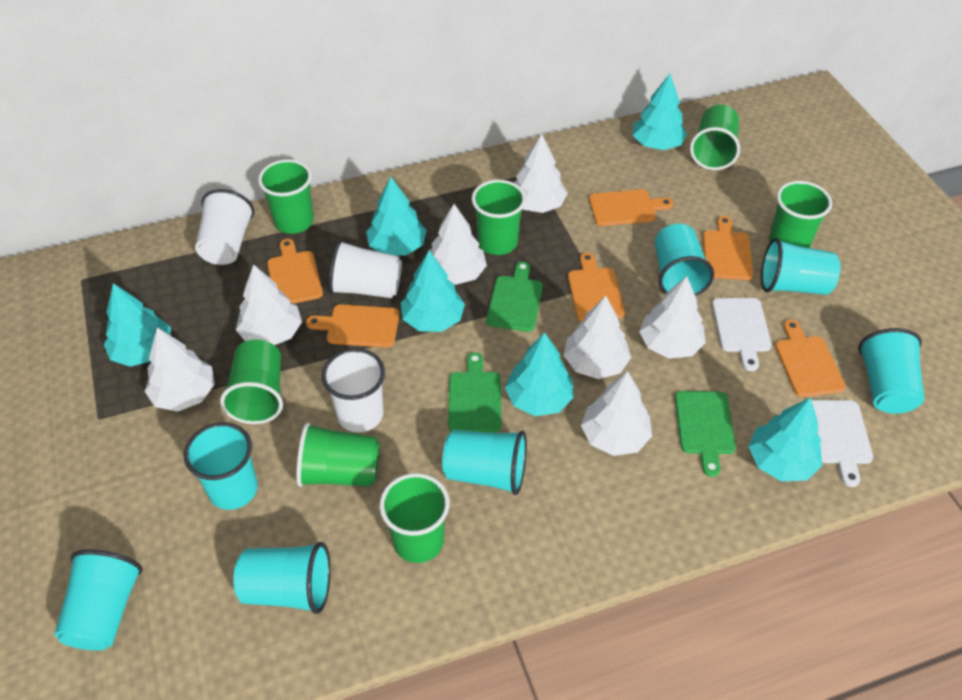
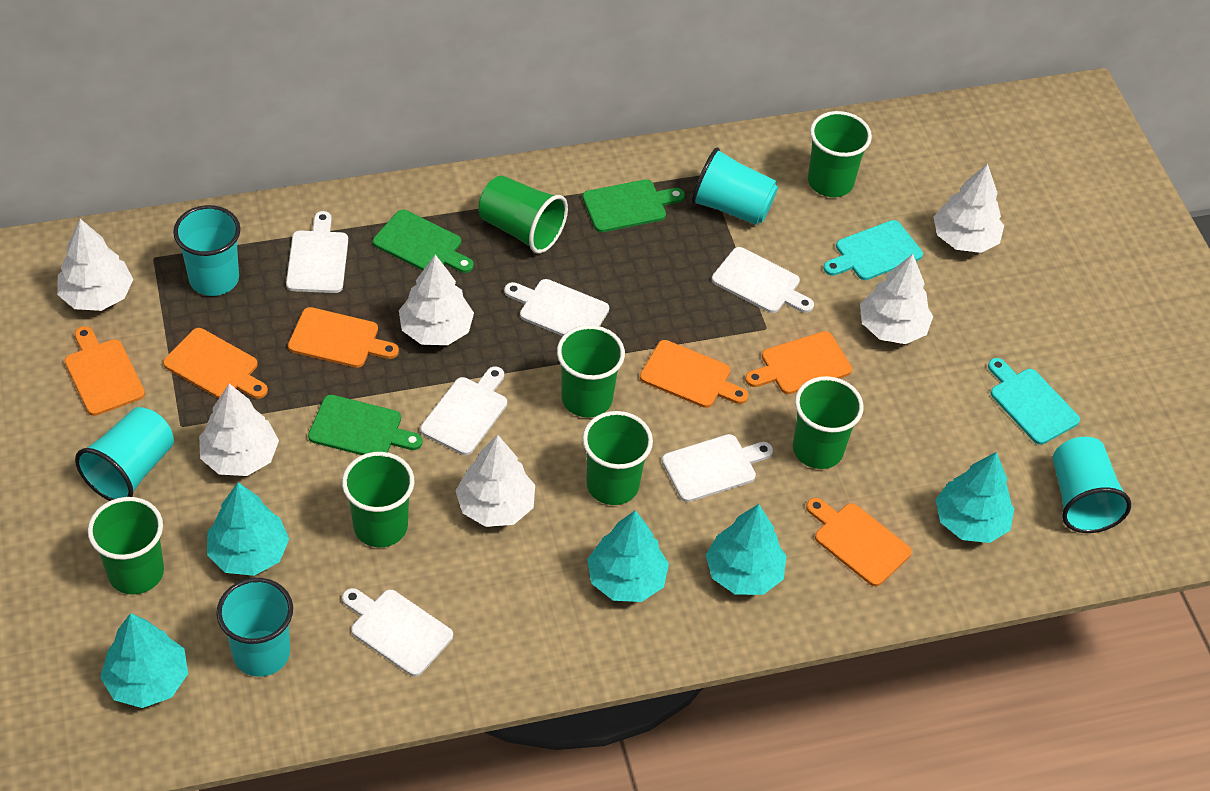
turquoise cup: 7 -> 5
turquoise cutting board: 0 -> 2
turquoise tree: 6 -> 5
white cup: 3 -> 0
white cutting board: 2 -> 6
white tree: 7 -> 6

